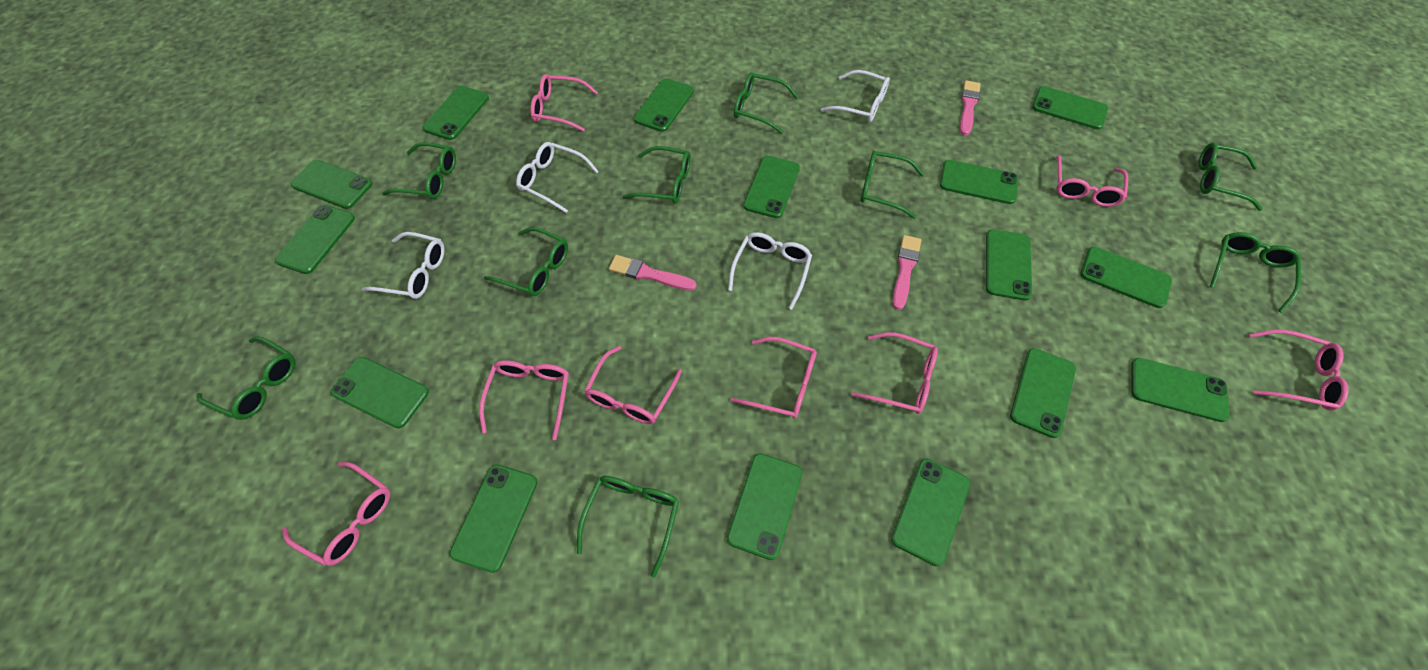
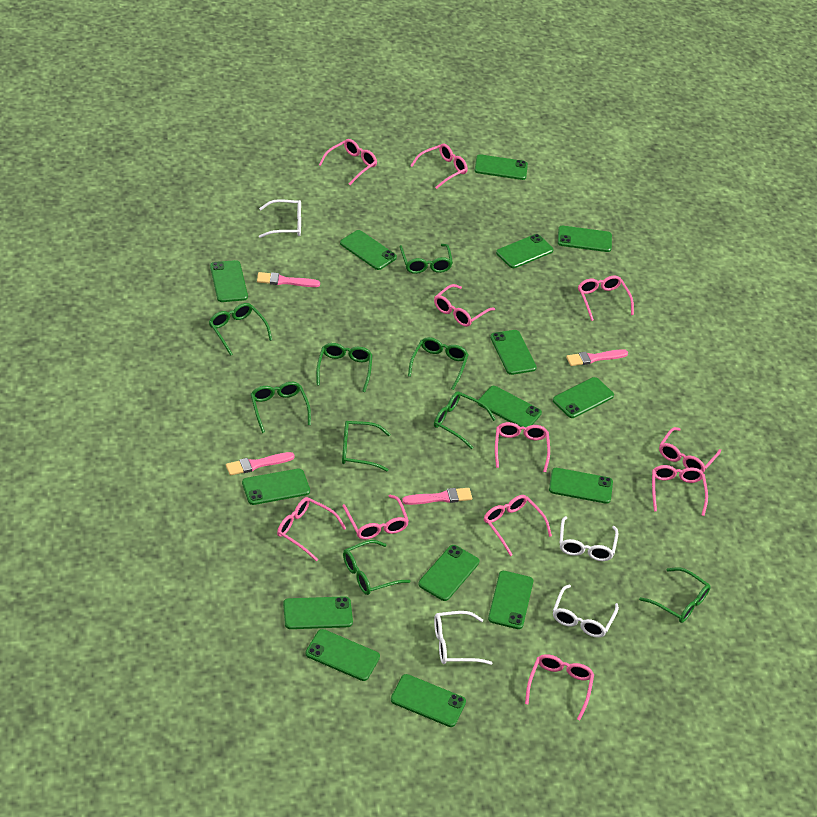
pink brush: 3 -> 4
pink glasses: 8 -> 11

